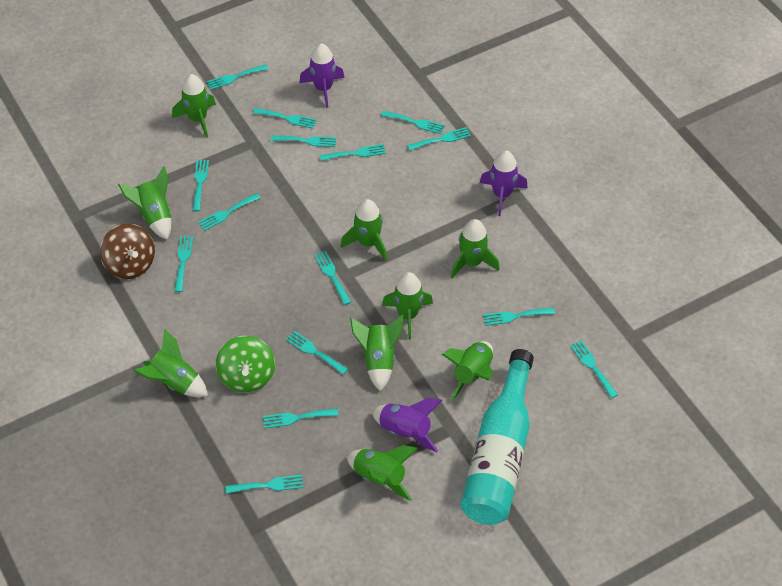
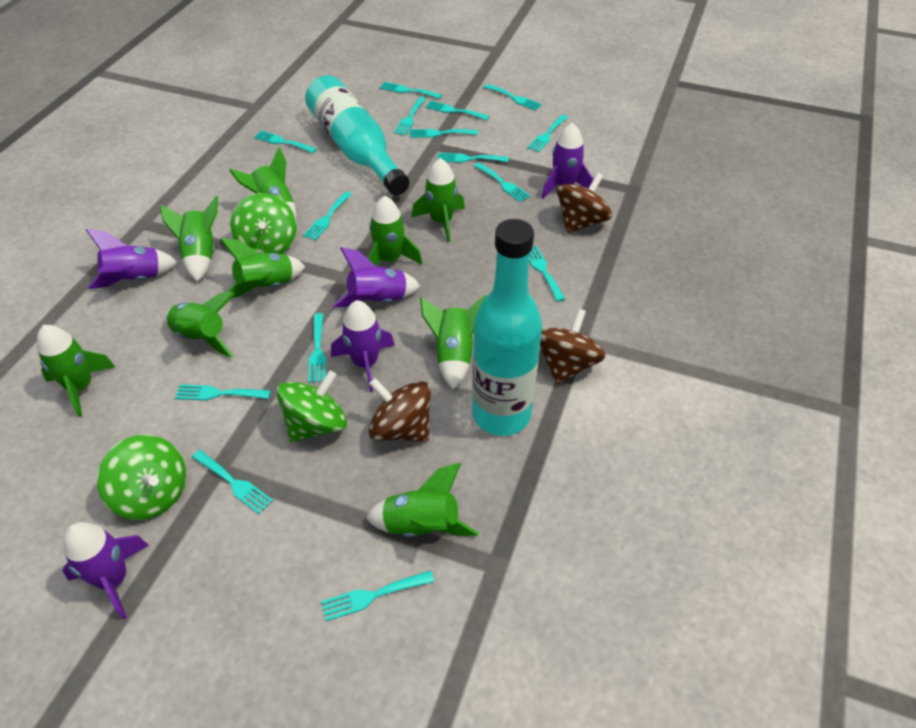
brown spinning top: 1 -> 3
green spinning top: 1 -> 3
purple rocket: 3 -> 5
turquoise bottle: 1 -> 2

